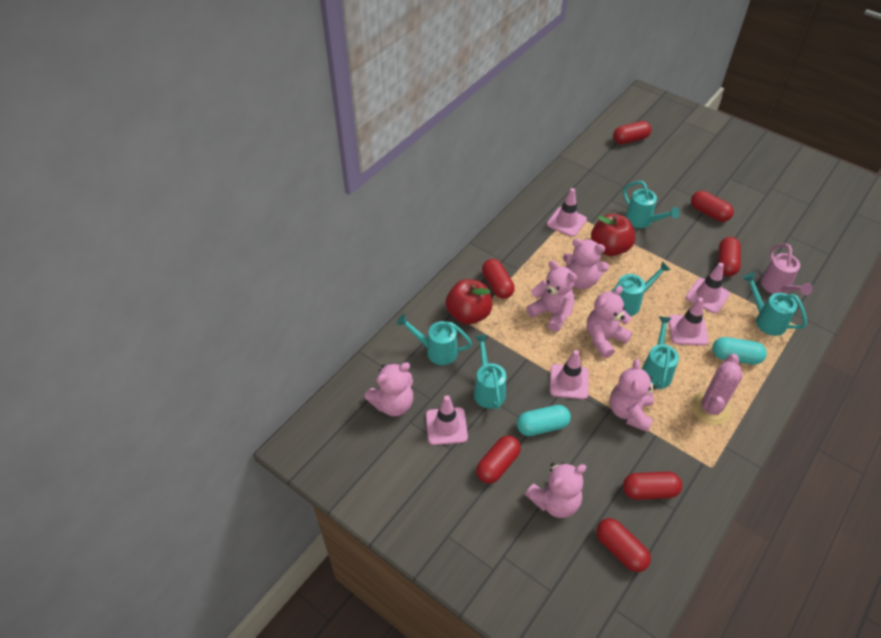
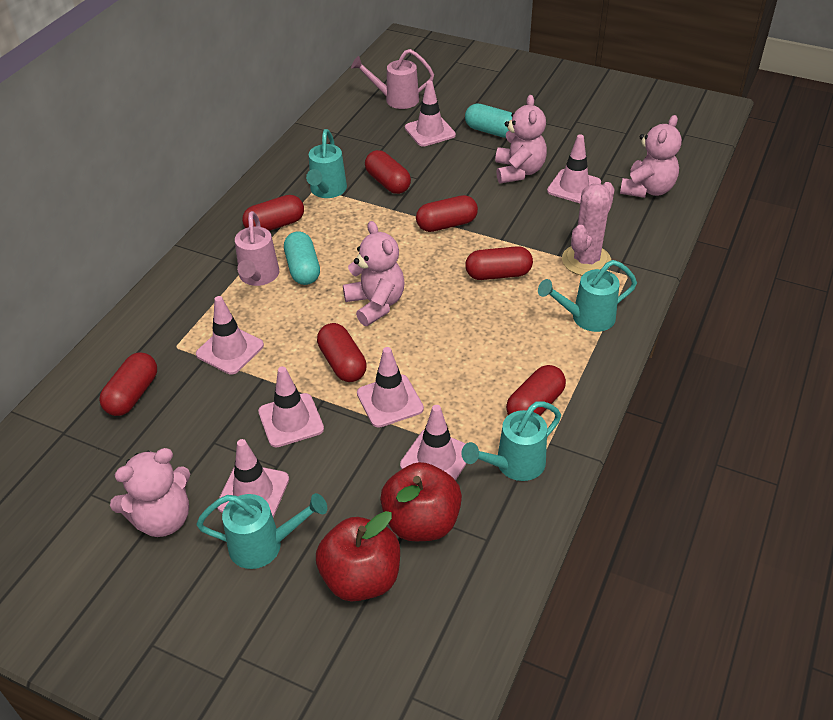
pink teddy bear: 6 -> 4
pink traffic cone: 5 -> 7
pink watering can: 1 -> 2
turquoise watering can: 6 -> 4

